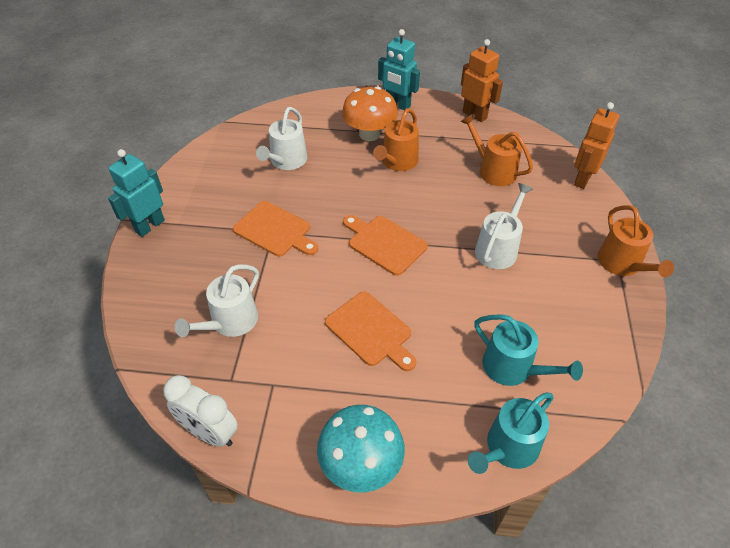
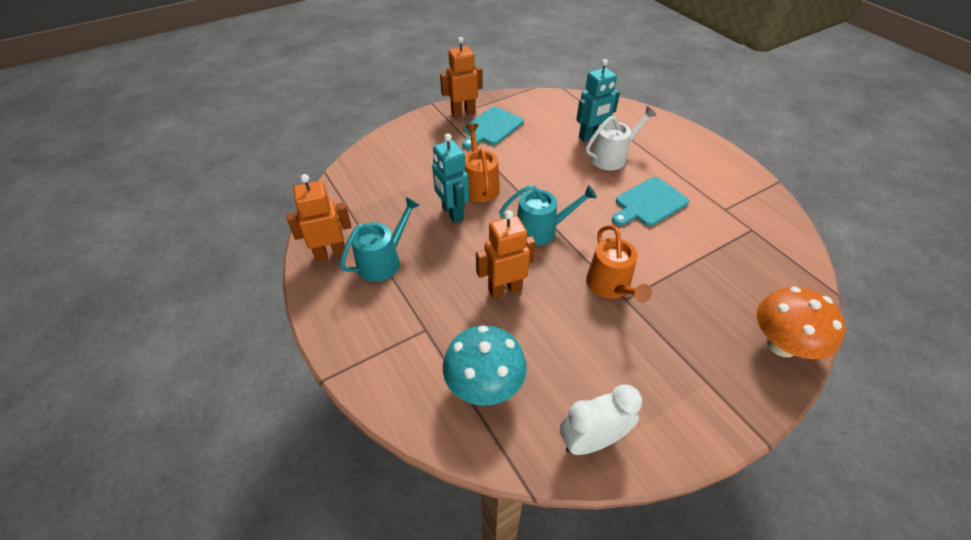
orange cutting board: 3 -> 0
orange robot: 2 -> 3
orange watering can: 3 -> 2
turquoise cutting board: 0 -> 2
white watering can: 3 -> 1

